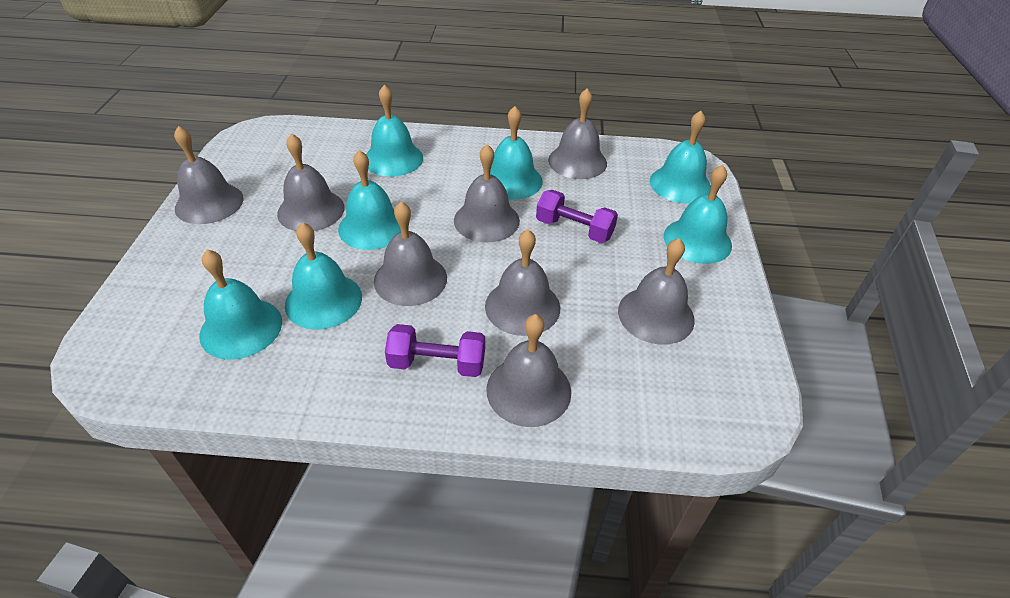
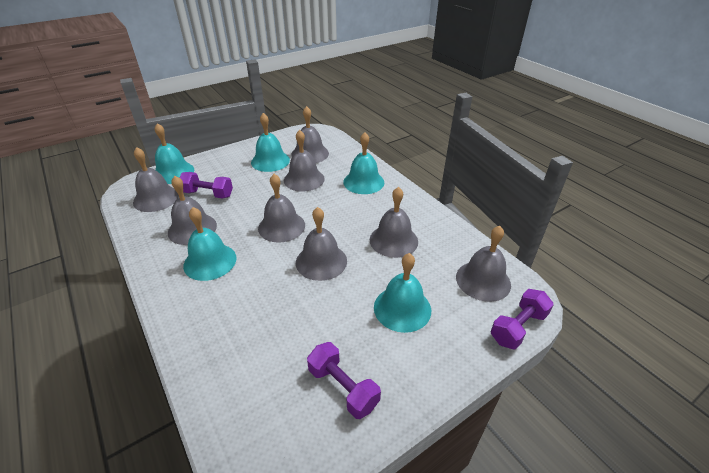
purple dumbbell: 2 -> 3
turquoise bell: 7 -> 5

